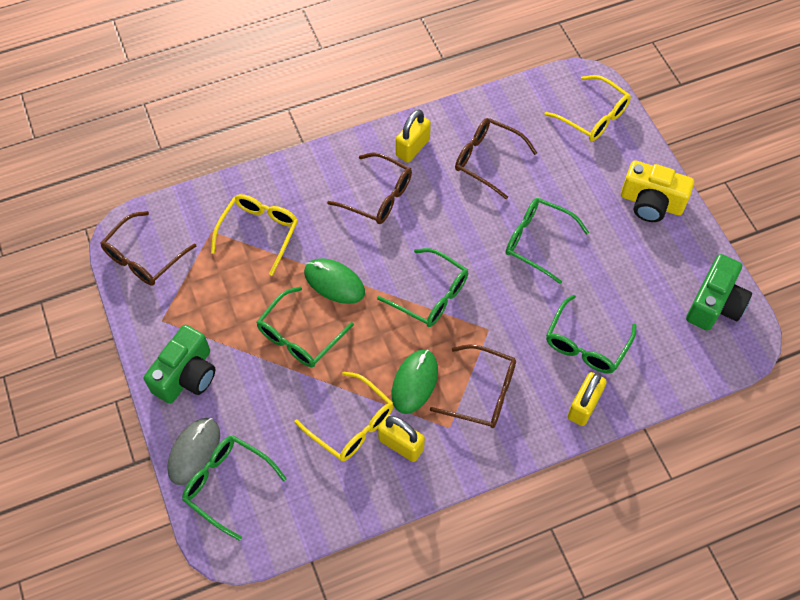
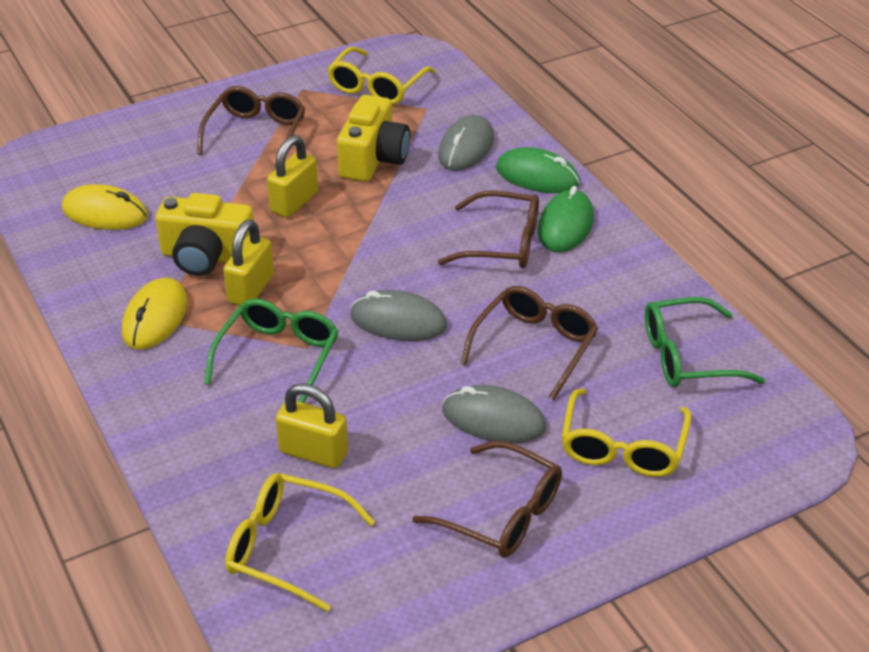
green camera: 2 -> 0
green glasses: 5 -> 2
grey mouse: 1 -> 3
yellow camera: 1 -> 2
yellow mouse: 0 -> 2

